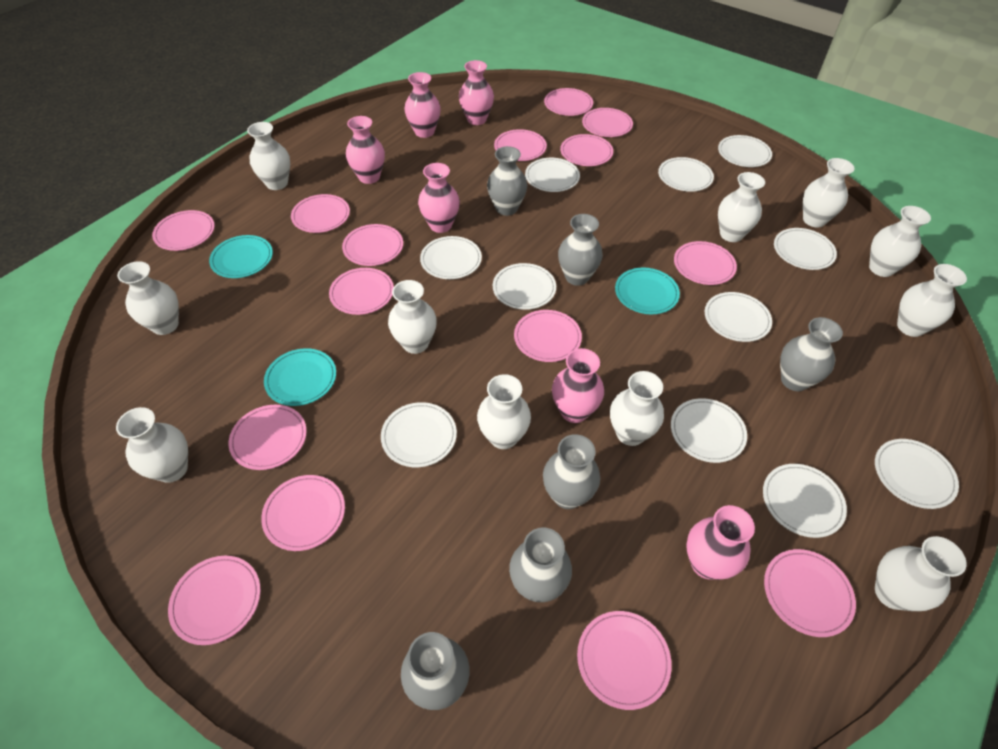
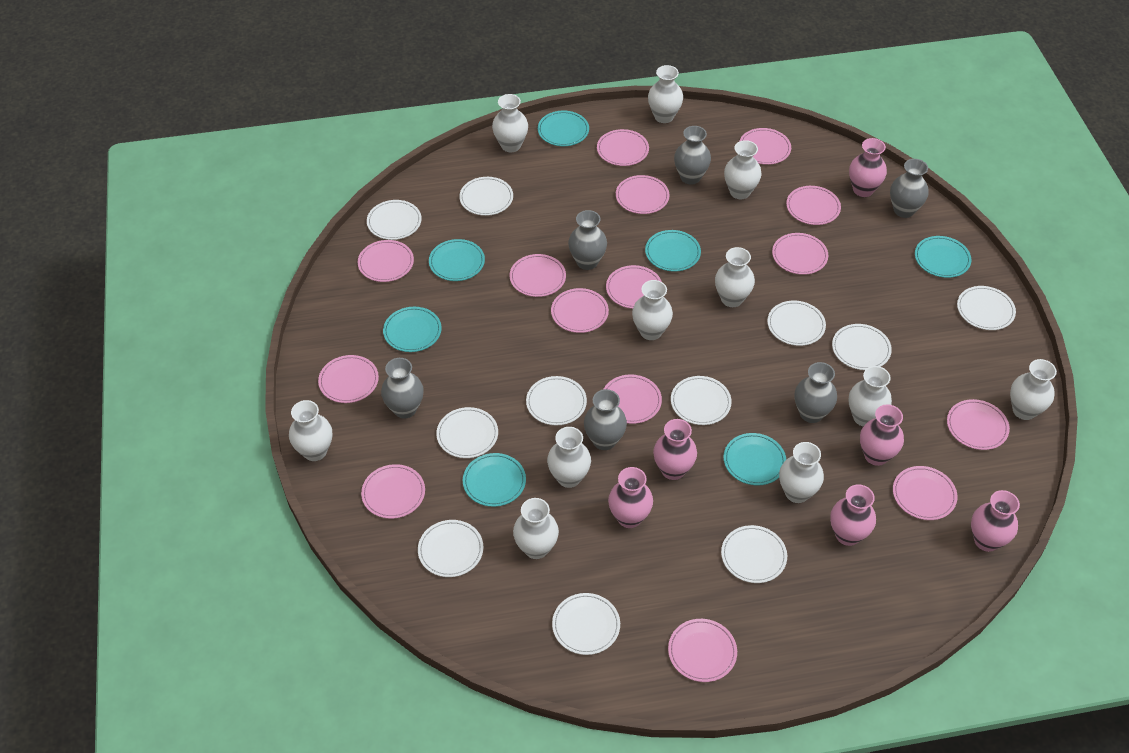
turquoise plate: 3 -> 7

